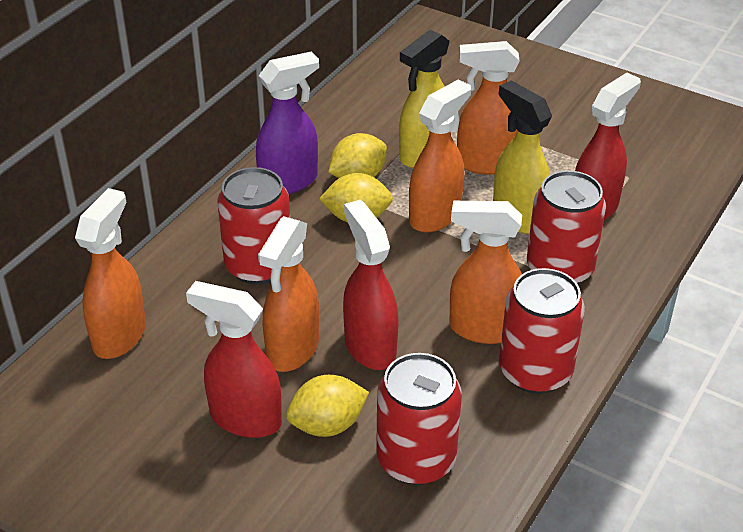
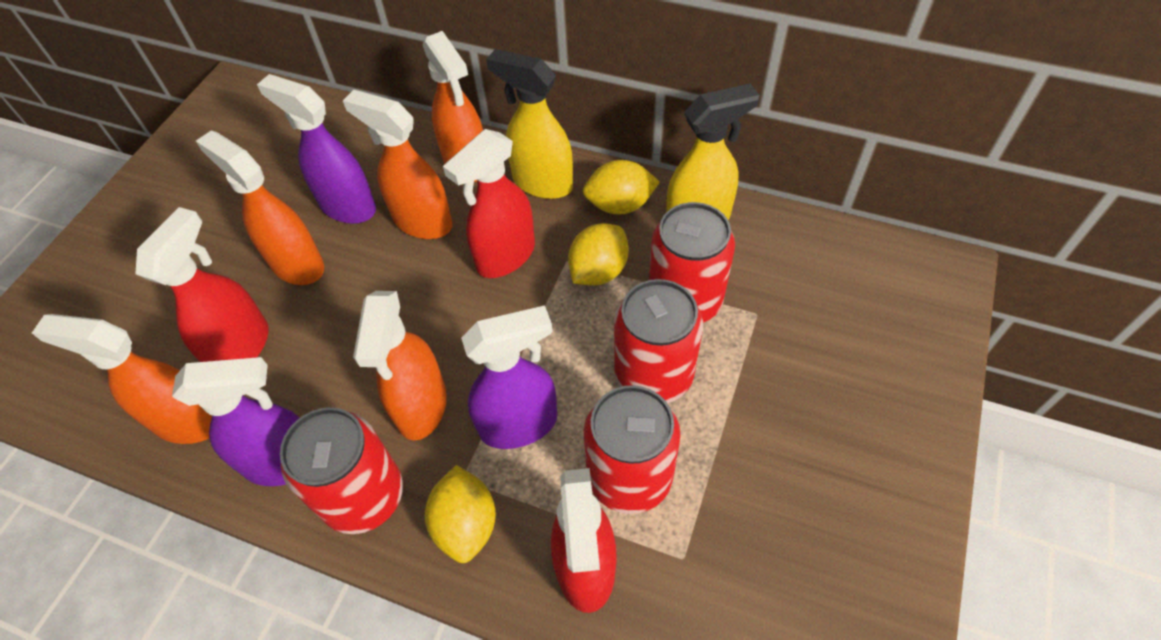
purple spray bottle: 1 -> 3

